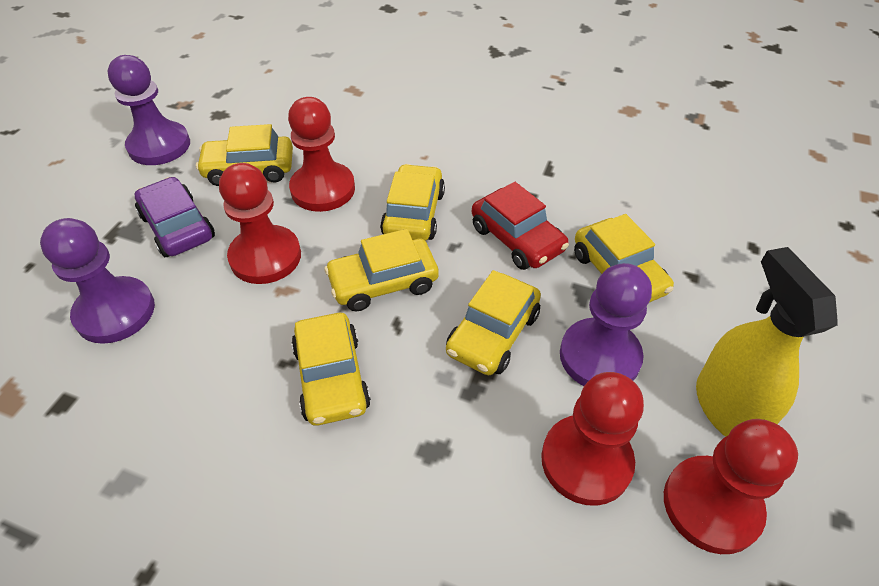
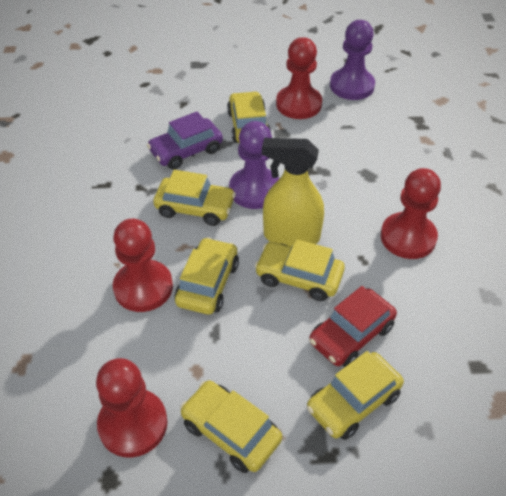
purple pawn: 3 -> 2

